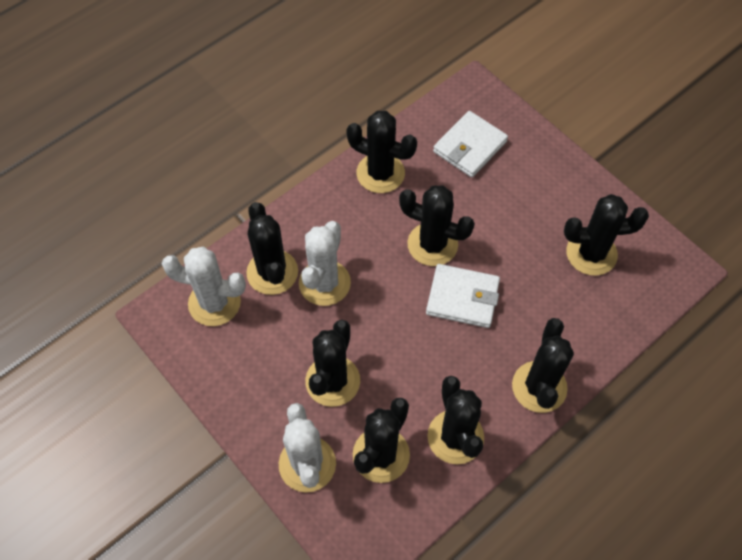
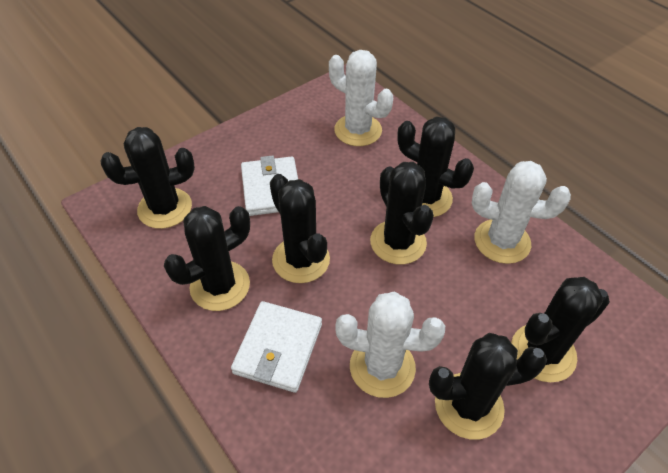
black cactus: 8 -> 7

